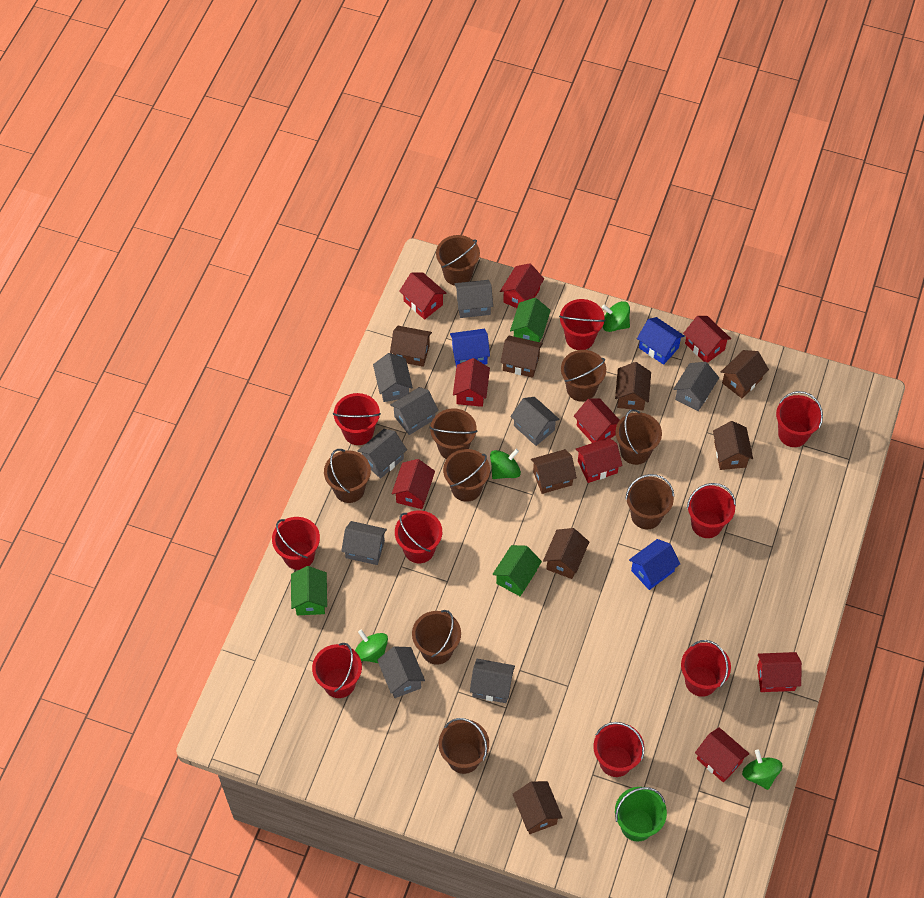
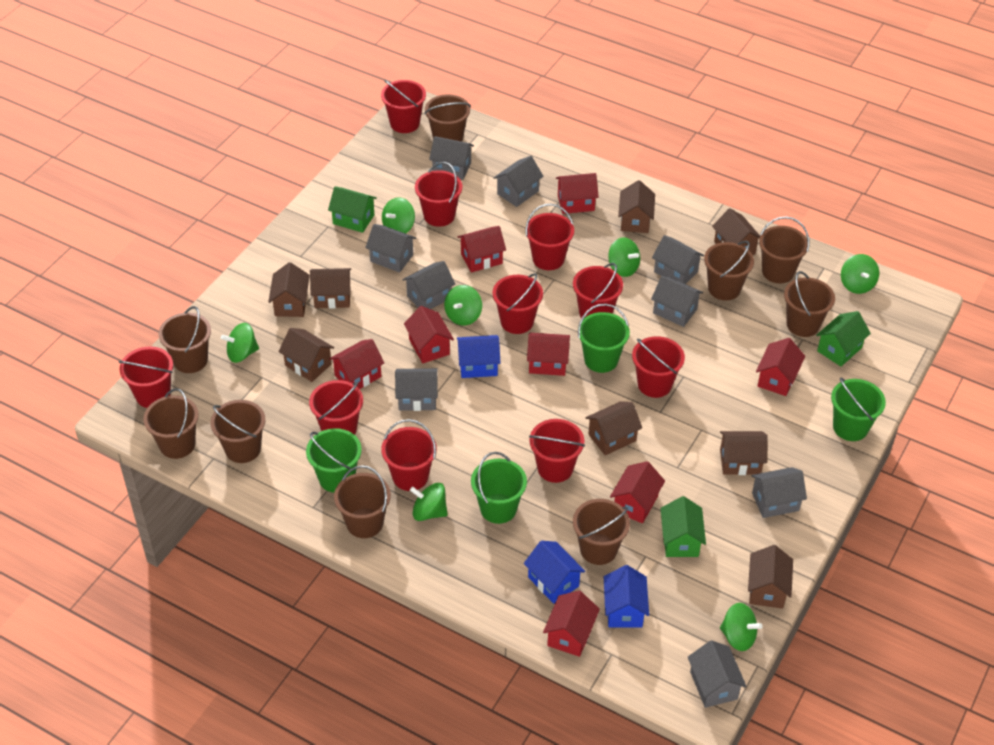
green bucket: 1 -> 4
green spinning top: 4 -> 7
red bucket: 9 -> 10
red house: 9 -> 8

